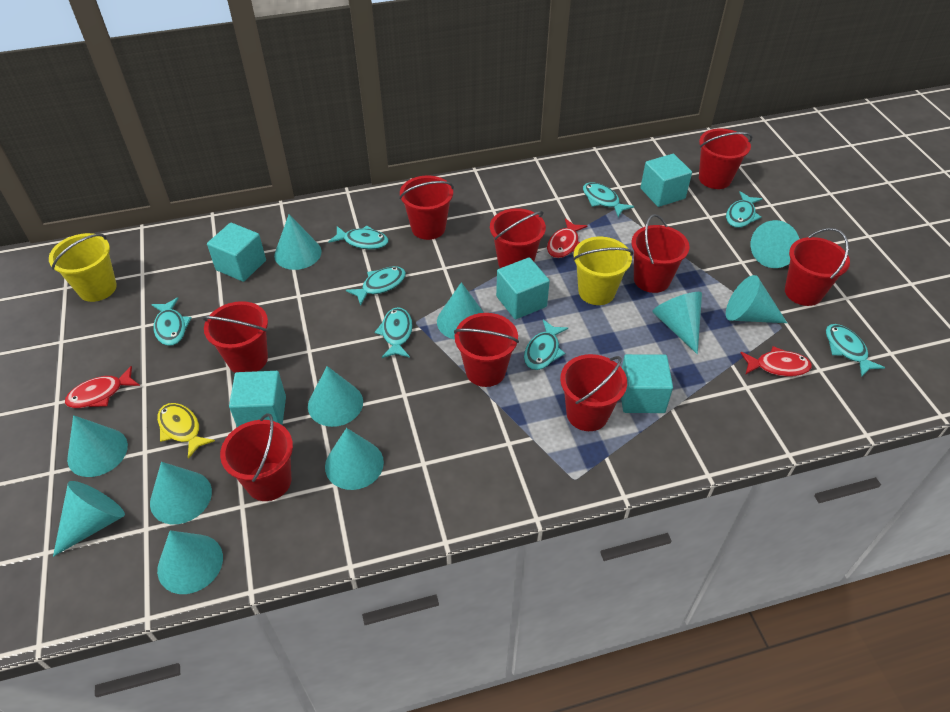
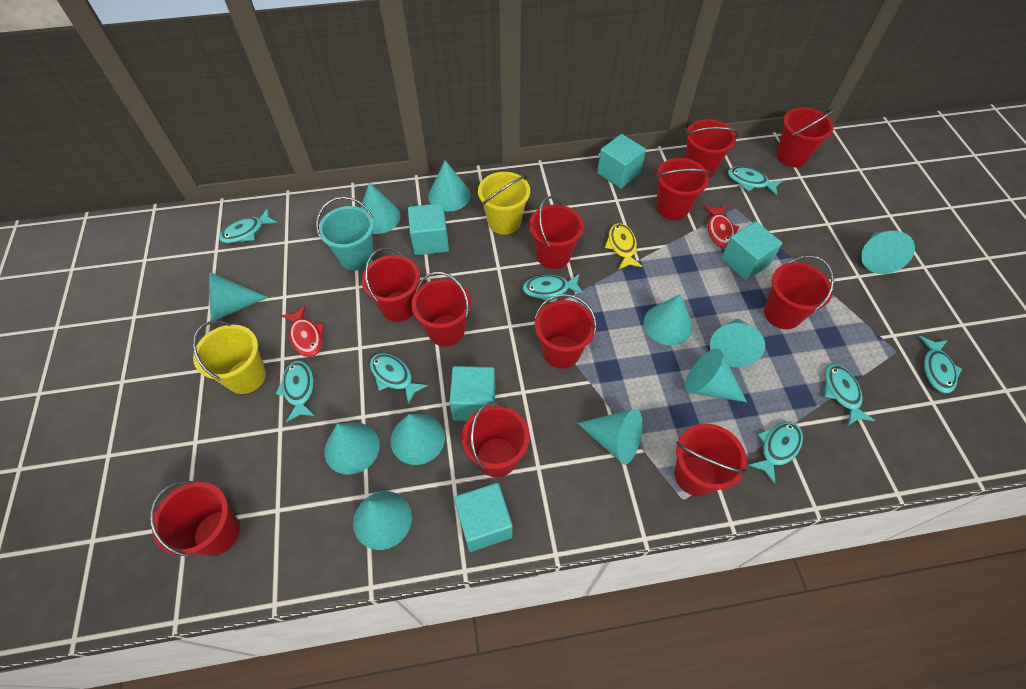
red bucket: 9 -> 11
red fish: 3 -> 2
turquoise bucket: 0 -> 1

